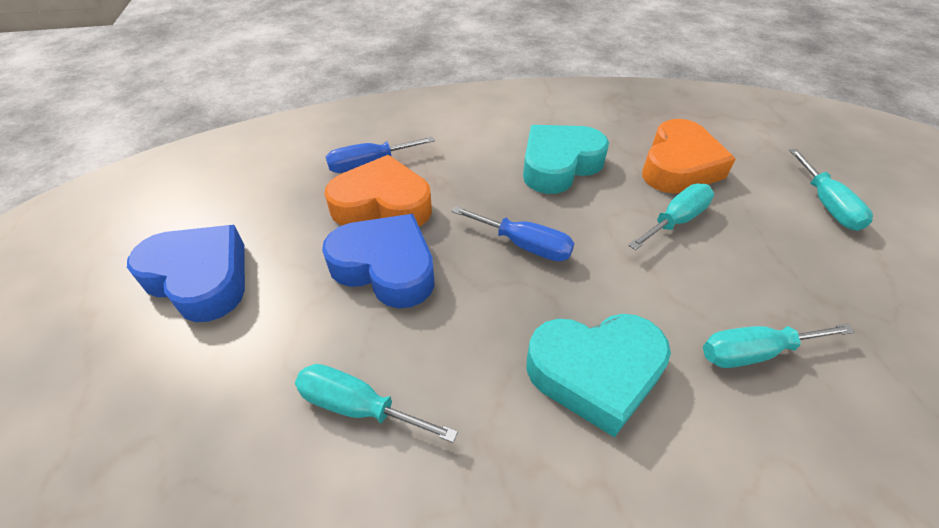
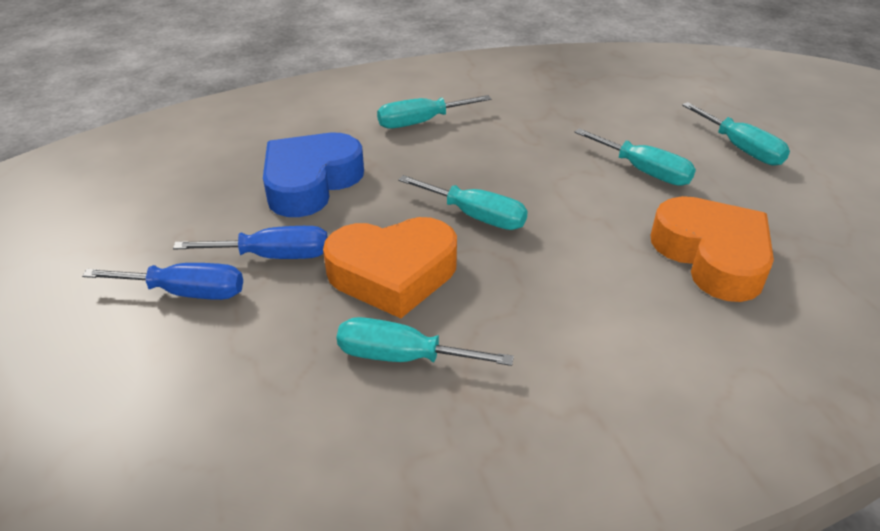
blue heart: 2 -> 1
turquoise heart: 2 -> 0
turquoise screwdriver: 4 -> 5

